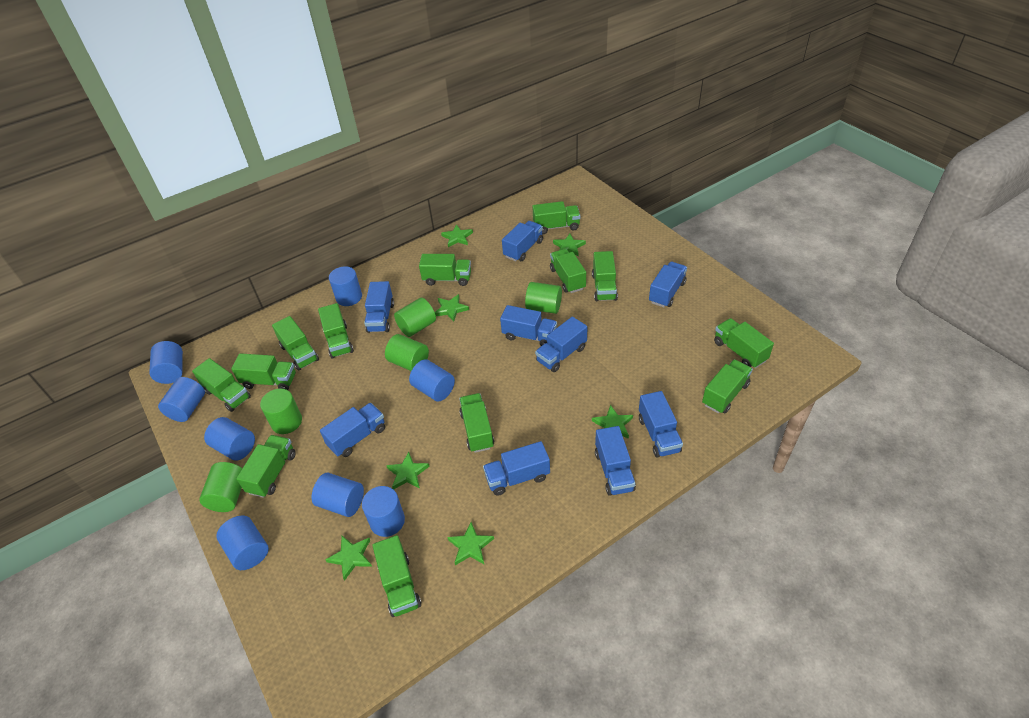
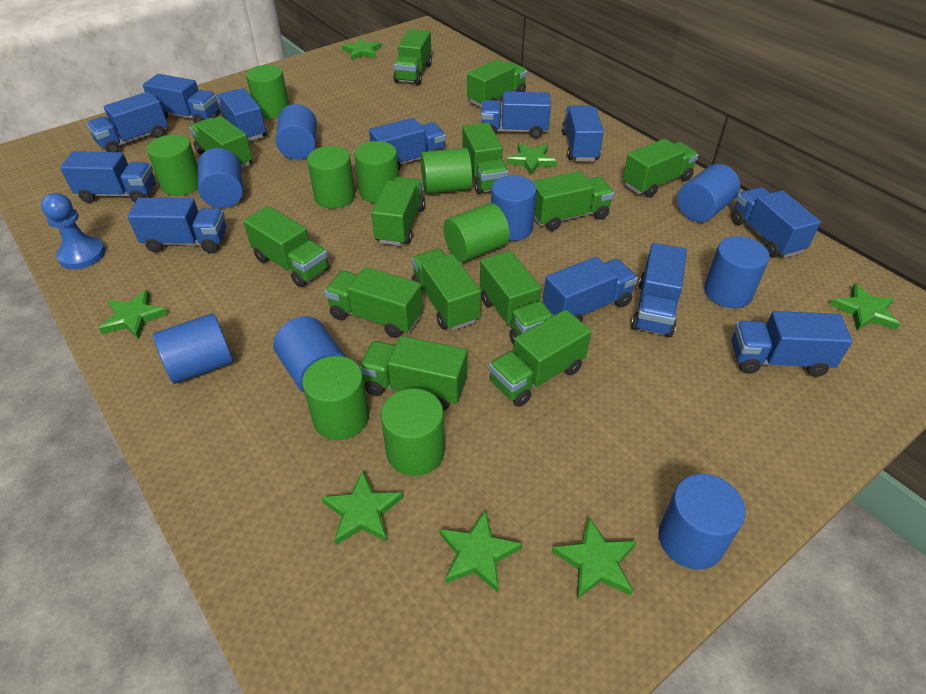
blue pawn: 0 -> 1
blue truck: 9 -> 12
green cylinder: 5 -> 8

